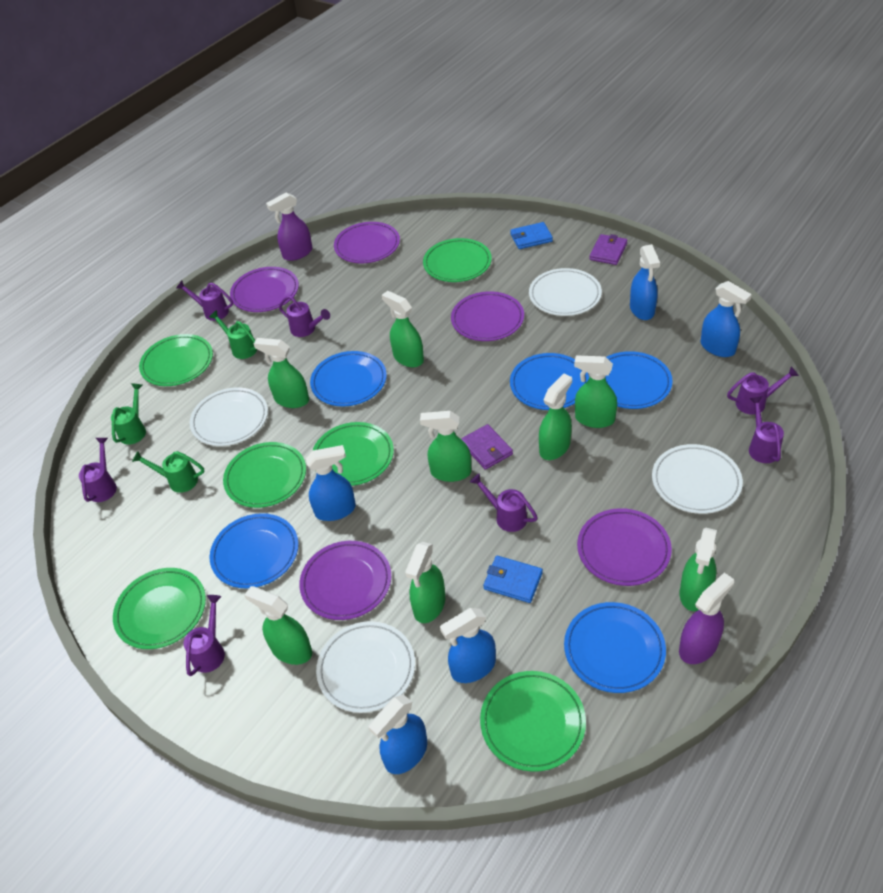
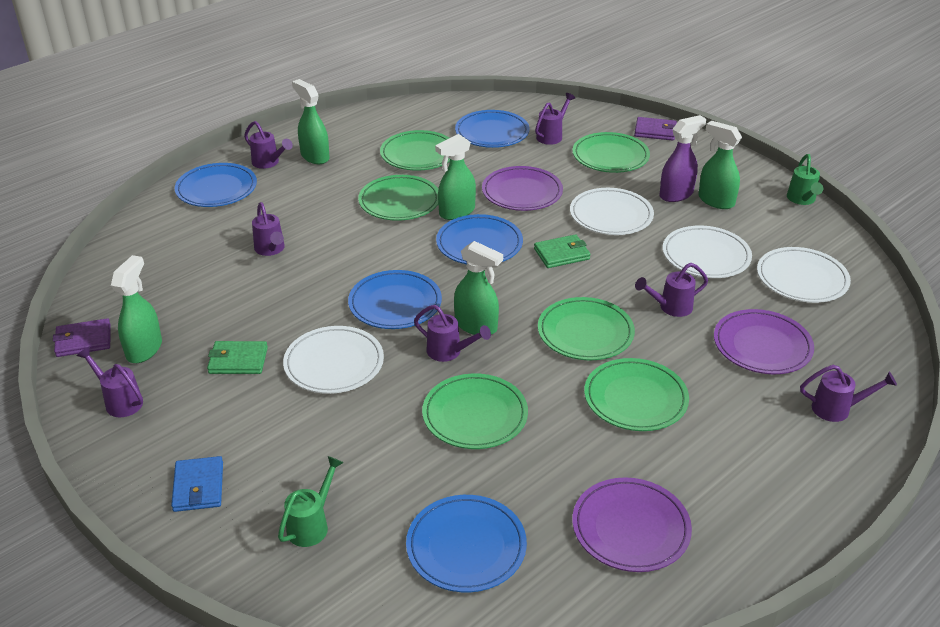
blue spray bottle: 5 -> 0
blue wallet: 2 -> 1
green spray bottle: 8 -> 5
green wallet: 0 -> 2
green watering can: 3 -> 2
purple plate: 5 -> 3
purple spray bottle: 2 -> 1

